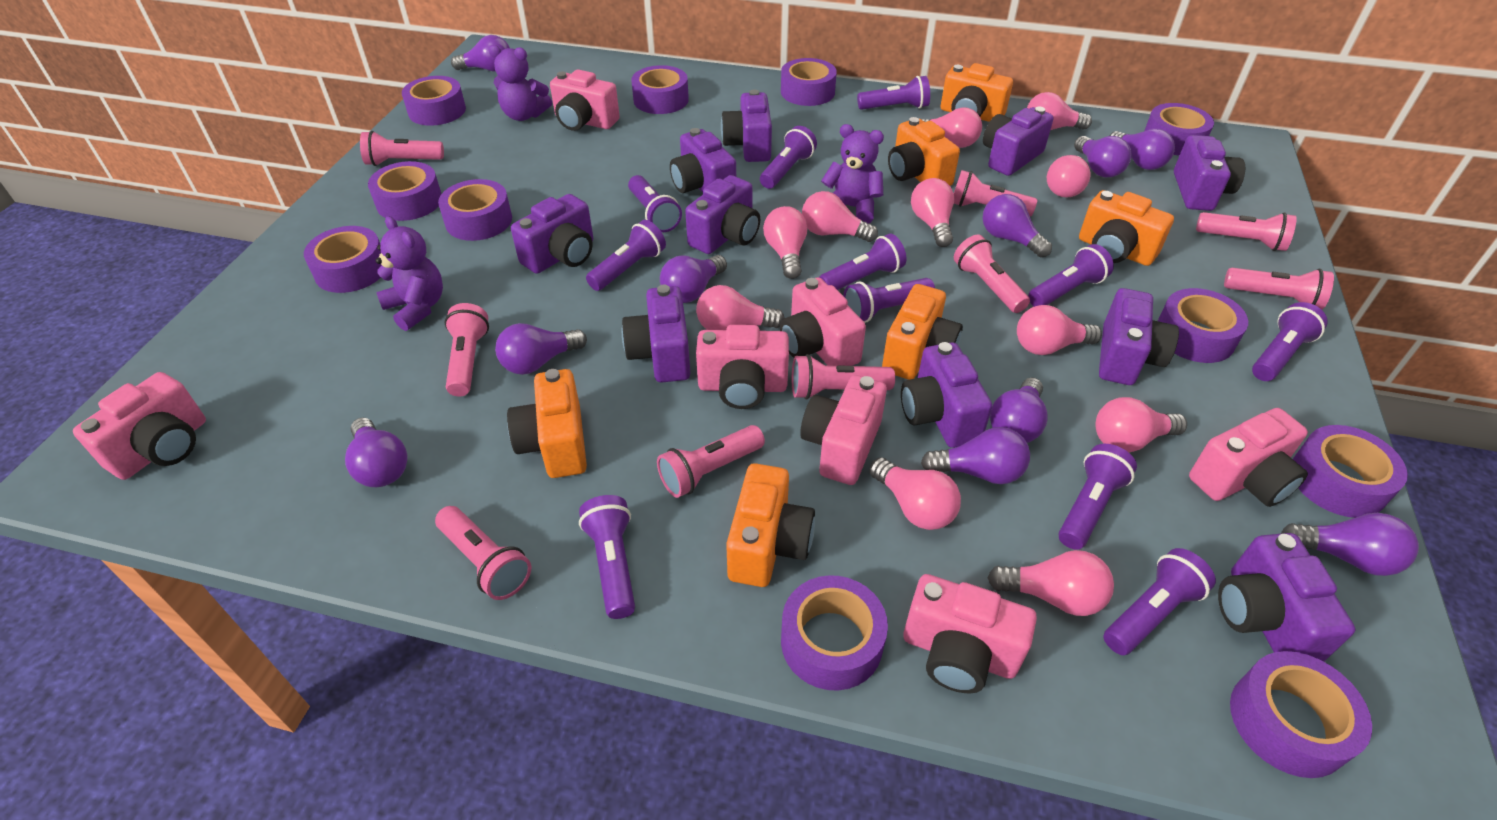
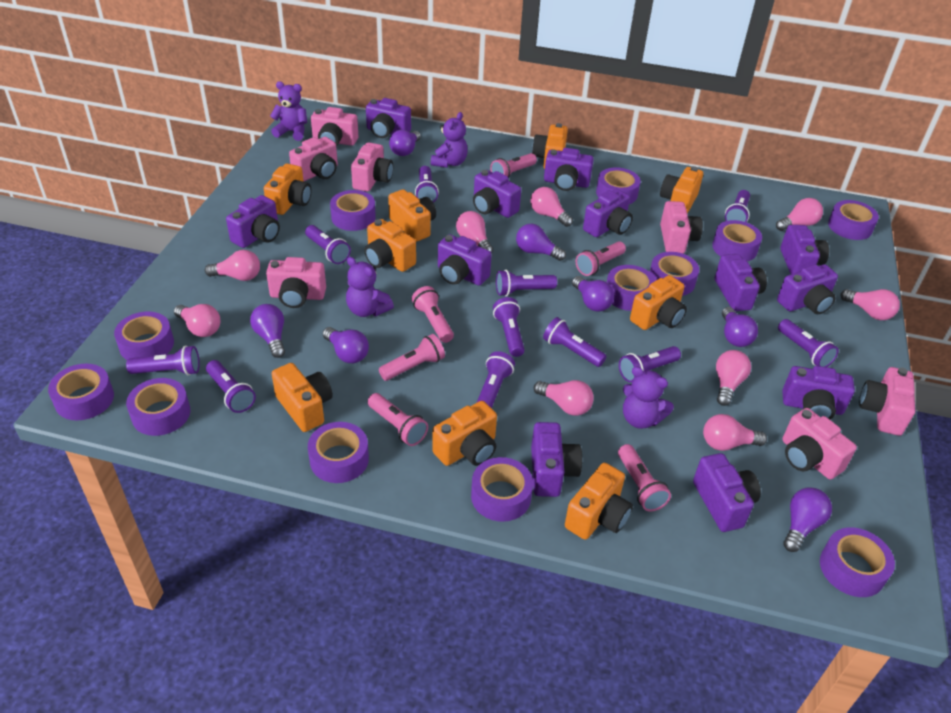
orange camera: 6 -> 9
pink flashlight: 9 -> 6
pink light bulb: 11 -> 9
purple camera: 10 -> 12
purple light bulb: 10 -> 7
purple tape: 11 -> 12
purple teddy bear: 3 -> 4

